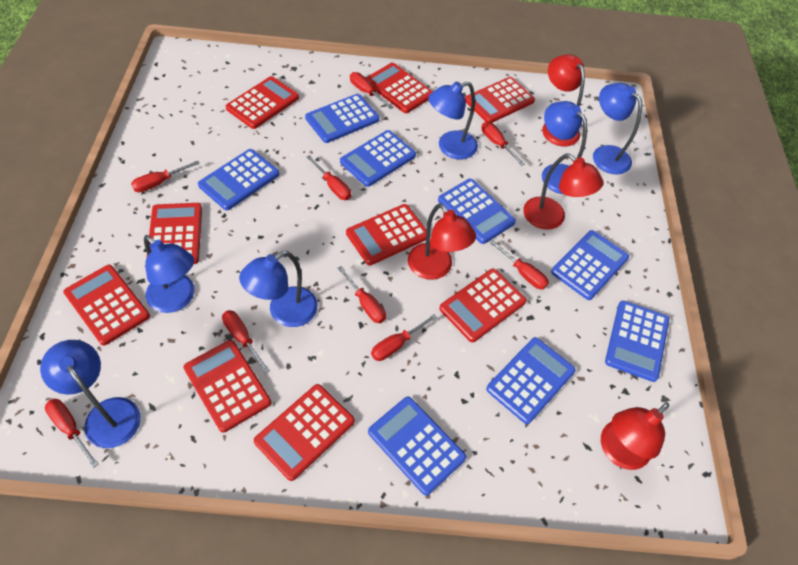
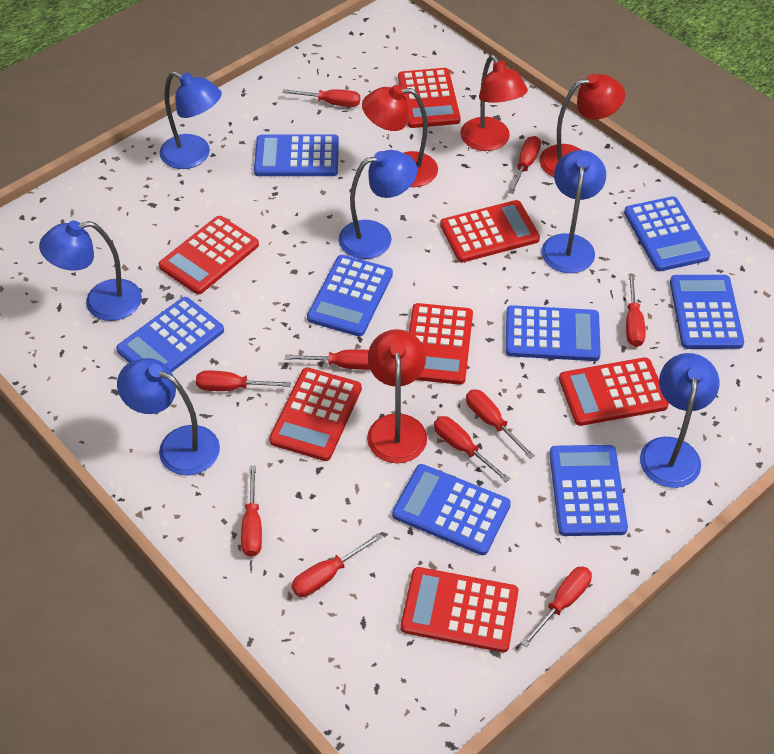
red calculator: 9 -> 7
red screwdriver: 9 -> 10

